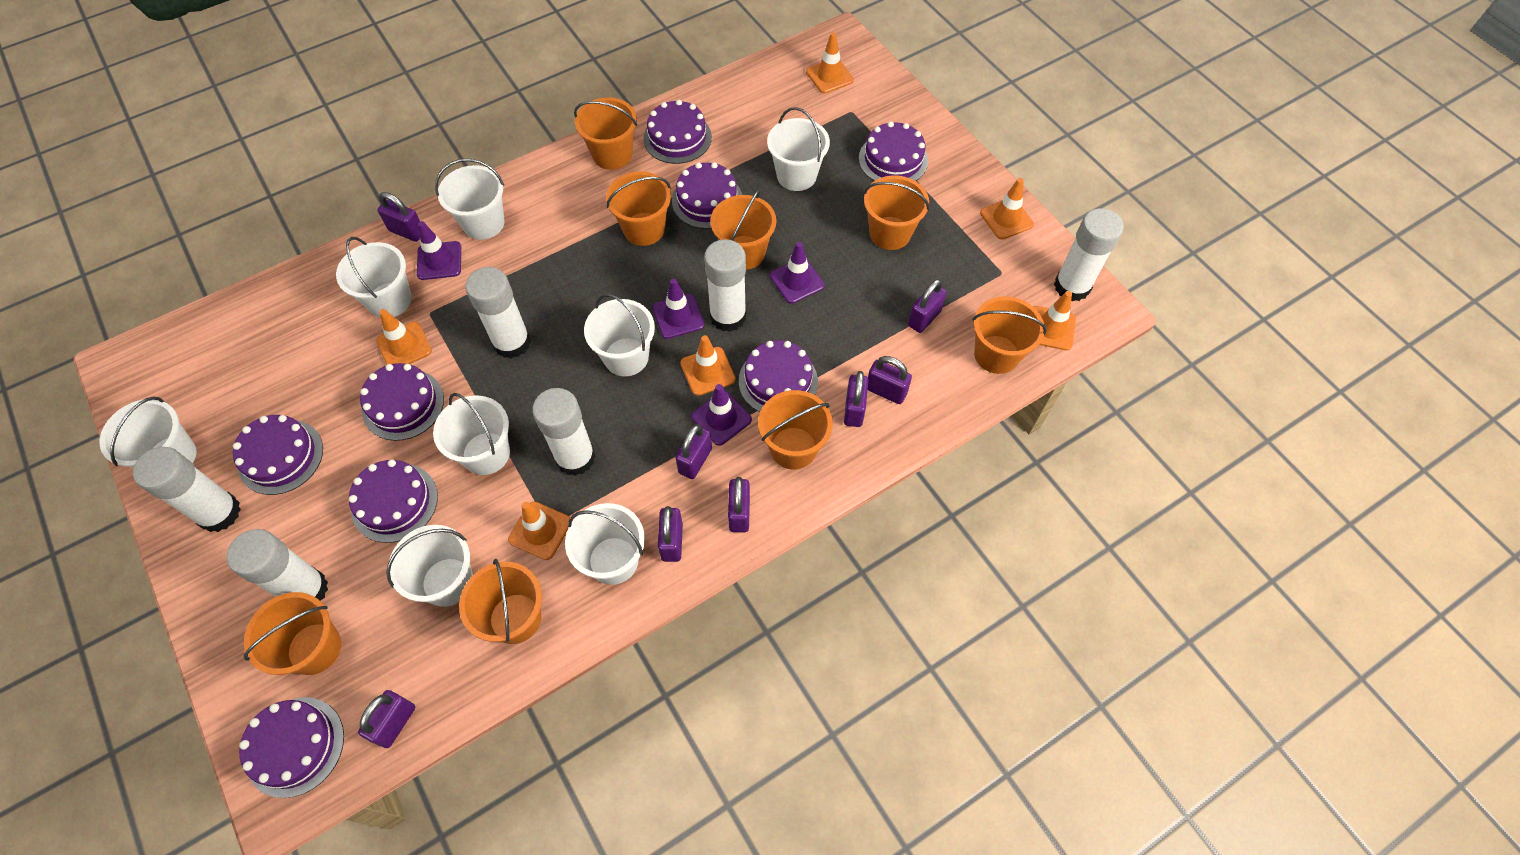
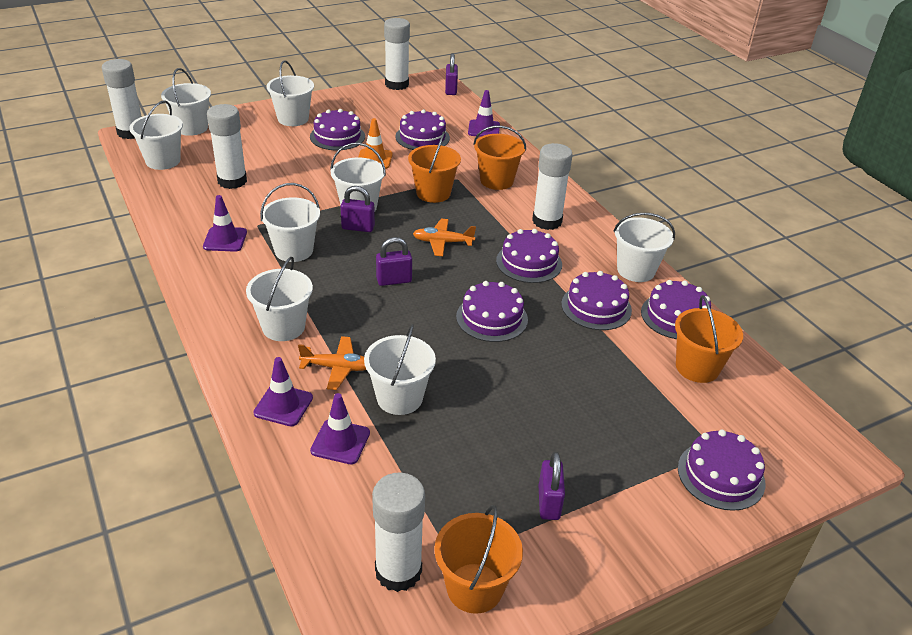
orange bucket: 8 -> 4
orange plane: 0 -> 2
orange traffic cone: 6 -> 1
purple cake: 8 -> 7
purple padlock: 8 -> 4
white glue stick: 6 -> 5

